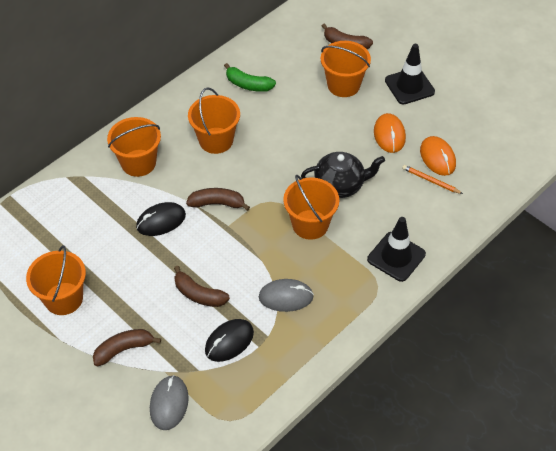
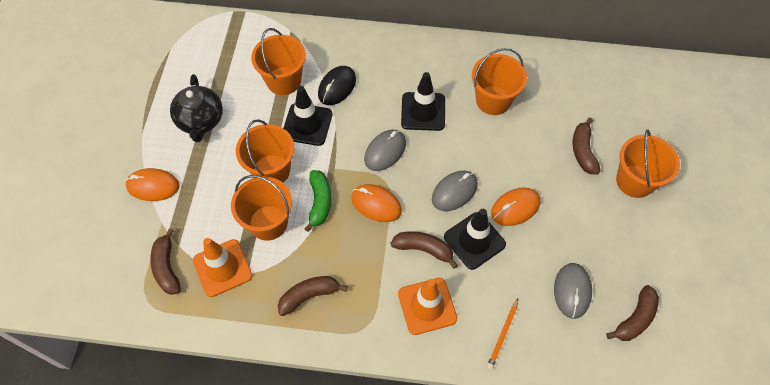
black mouse: 2 -> 1
black traffic cone: 2 -> 3
brown banana: 4 -> 5
grey mouse: 2 -> 3
orange mouse: 2 -> 3
orange traffic cone: 0 -> 2

